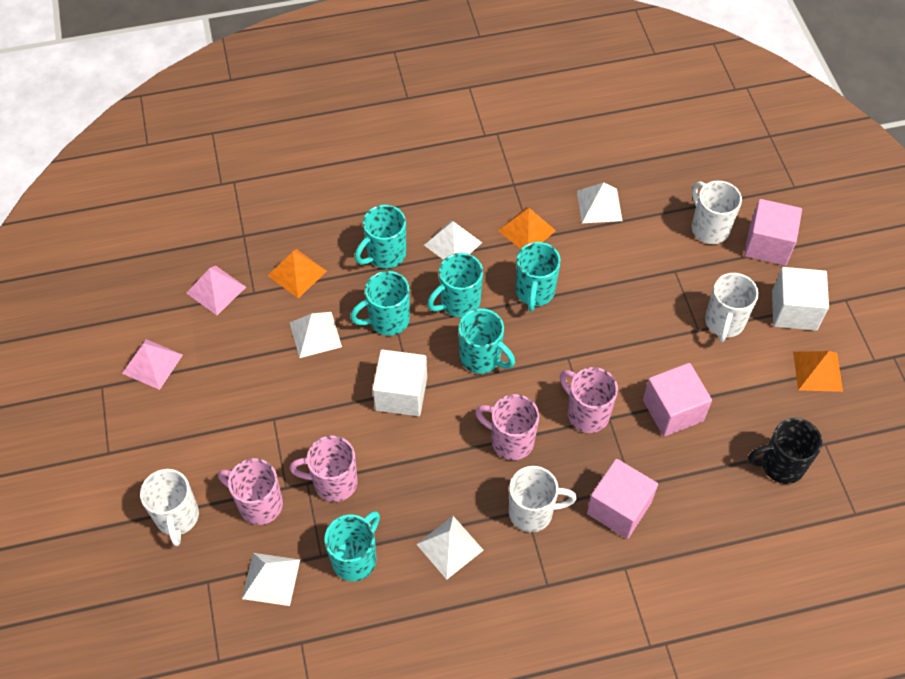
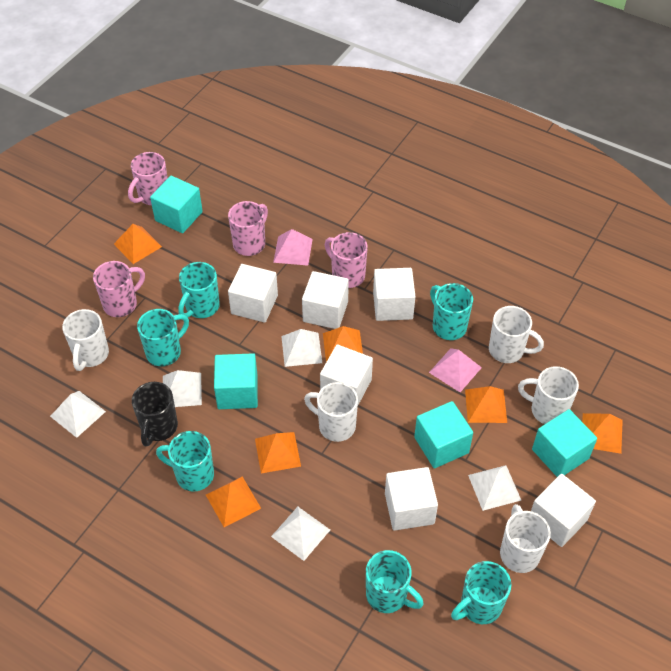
orange pyramid: 3 -> 6
pink cube: 3 -> 0
turquoise cube: 0 -> 4
white cube: 2 -> 6
white mug: 4 -> 5

